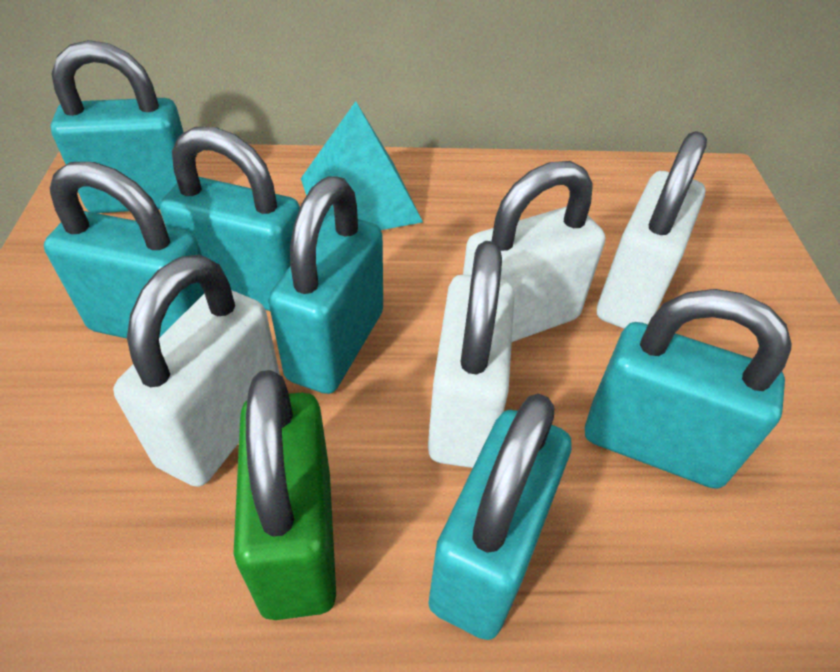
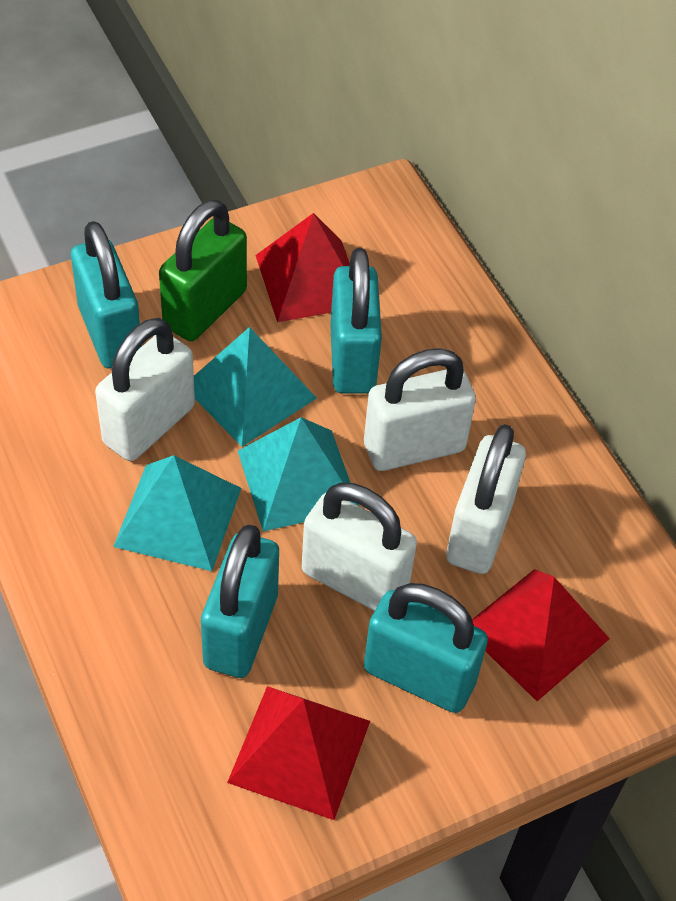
red pyramid: 0 -> 3
turquoise padlock: 6 -> 4
turquoise pyramid: 1 -> 3

